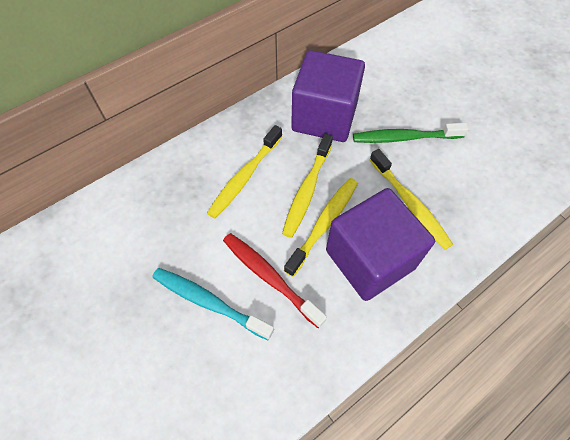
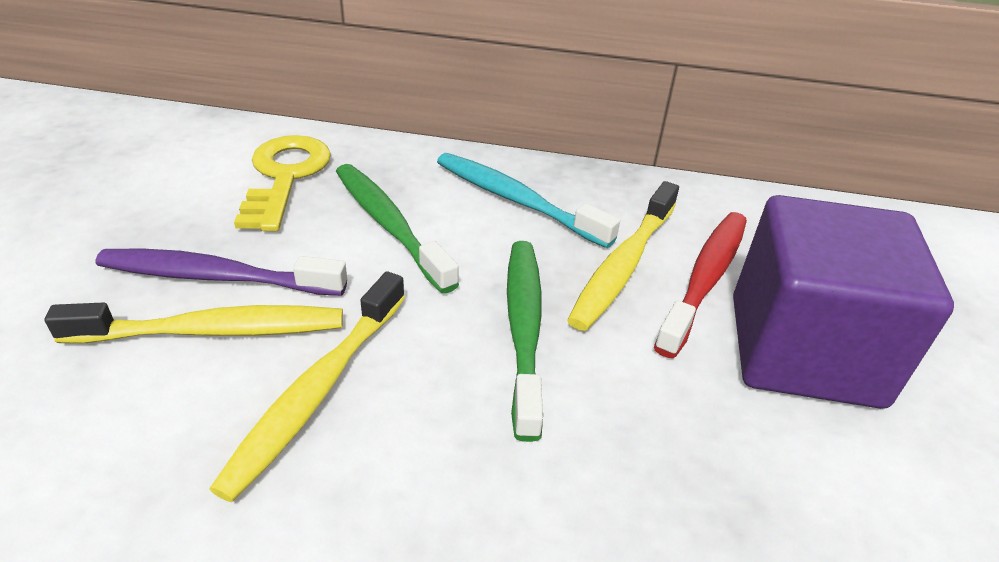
green toothbrush: 1 -> 2
purple cube: 2 -> 1
purple toothbrush: 0 -> 1
yellow key: 0 -> 1
yellow toothbrush: 4 -> 3

